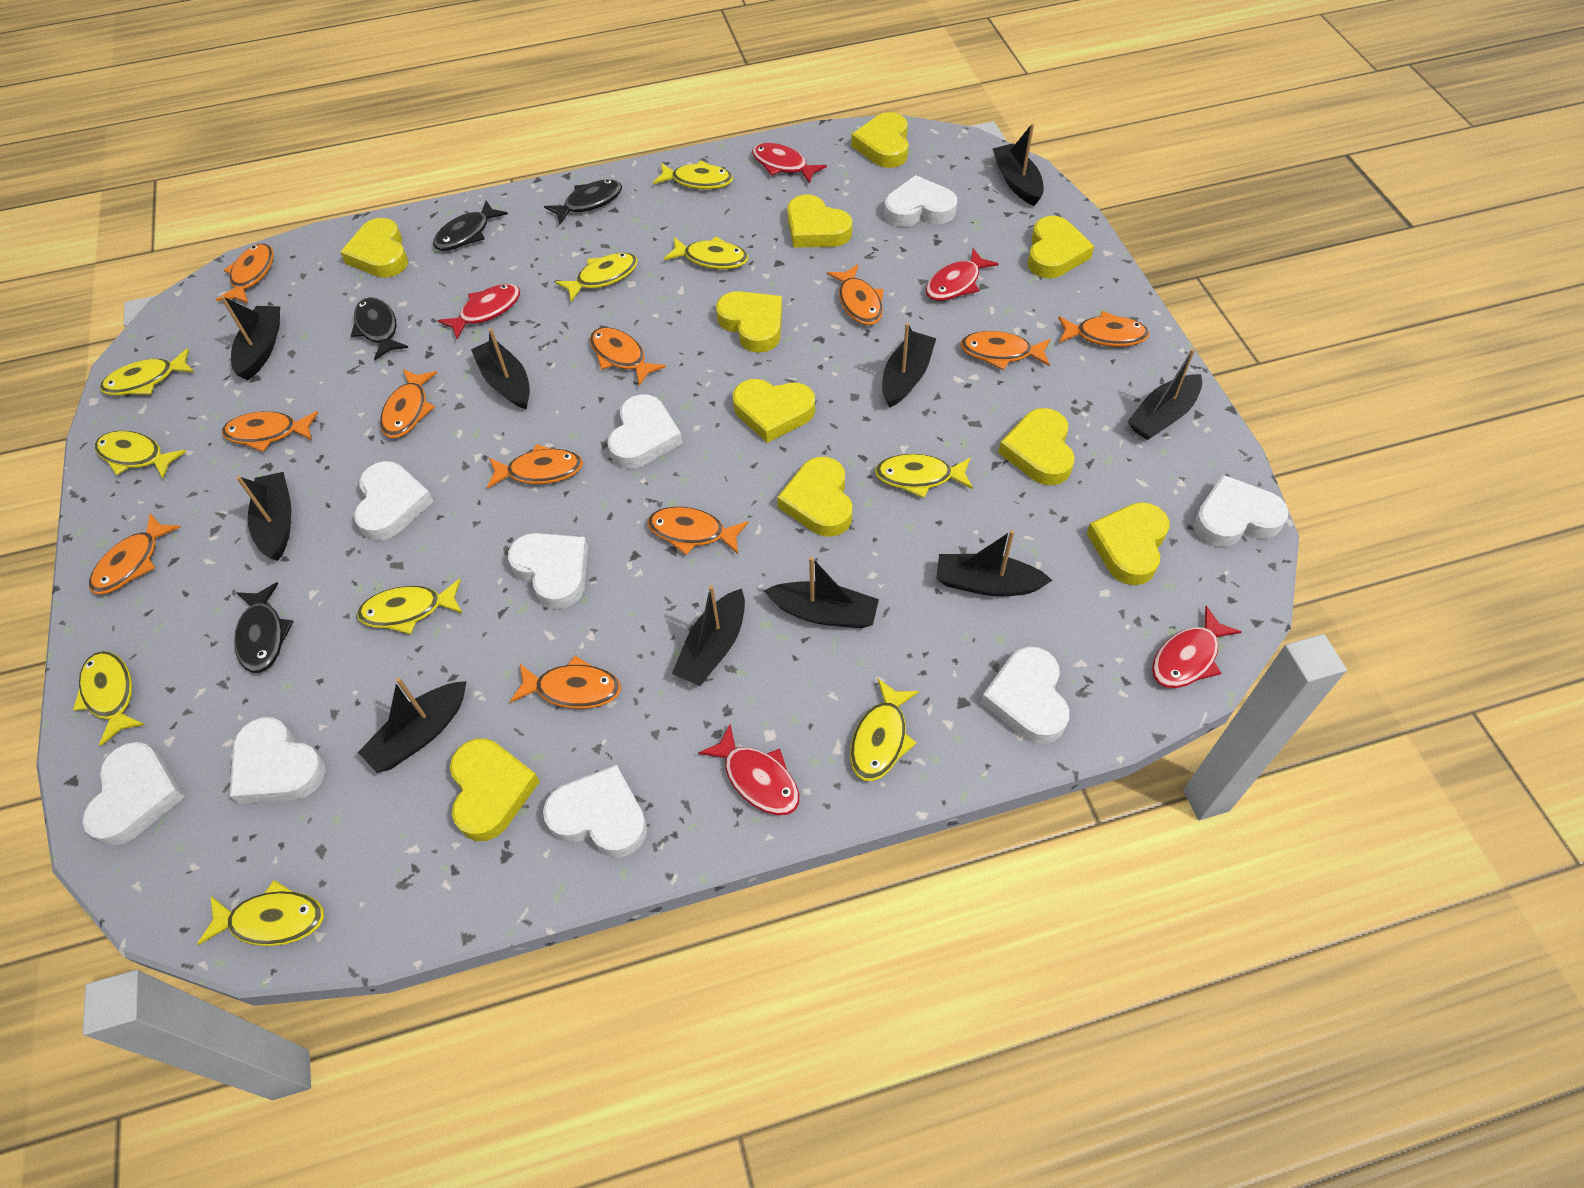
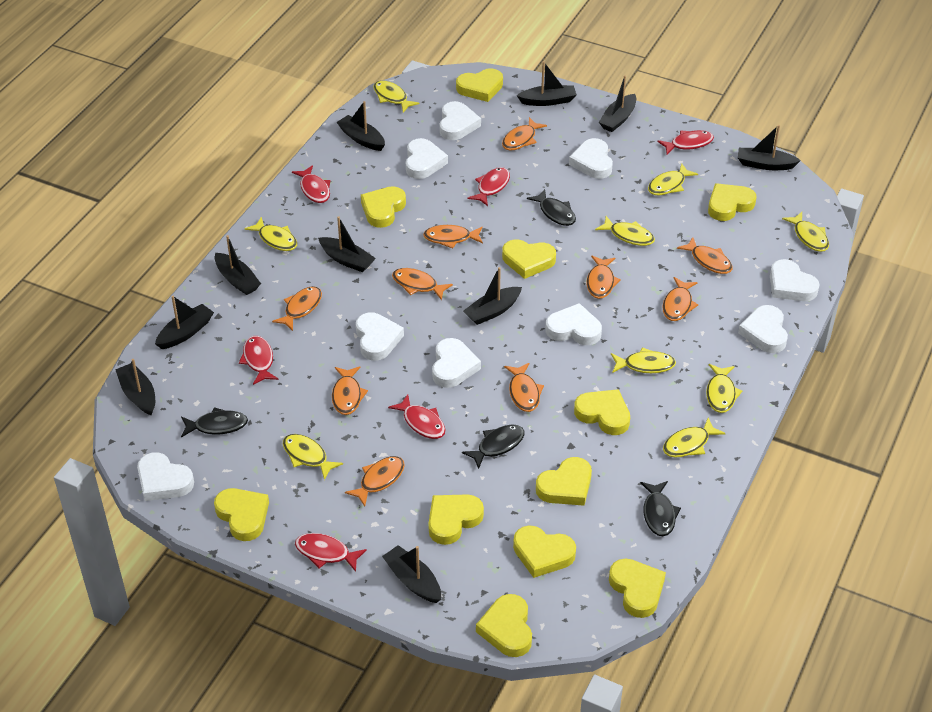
orange fish: 11 -> 10
red fish: 5 -> 6
yellow fish: 10 -> 9
yellow heart: 10 -> 11

